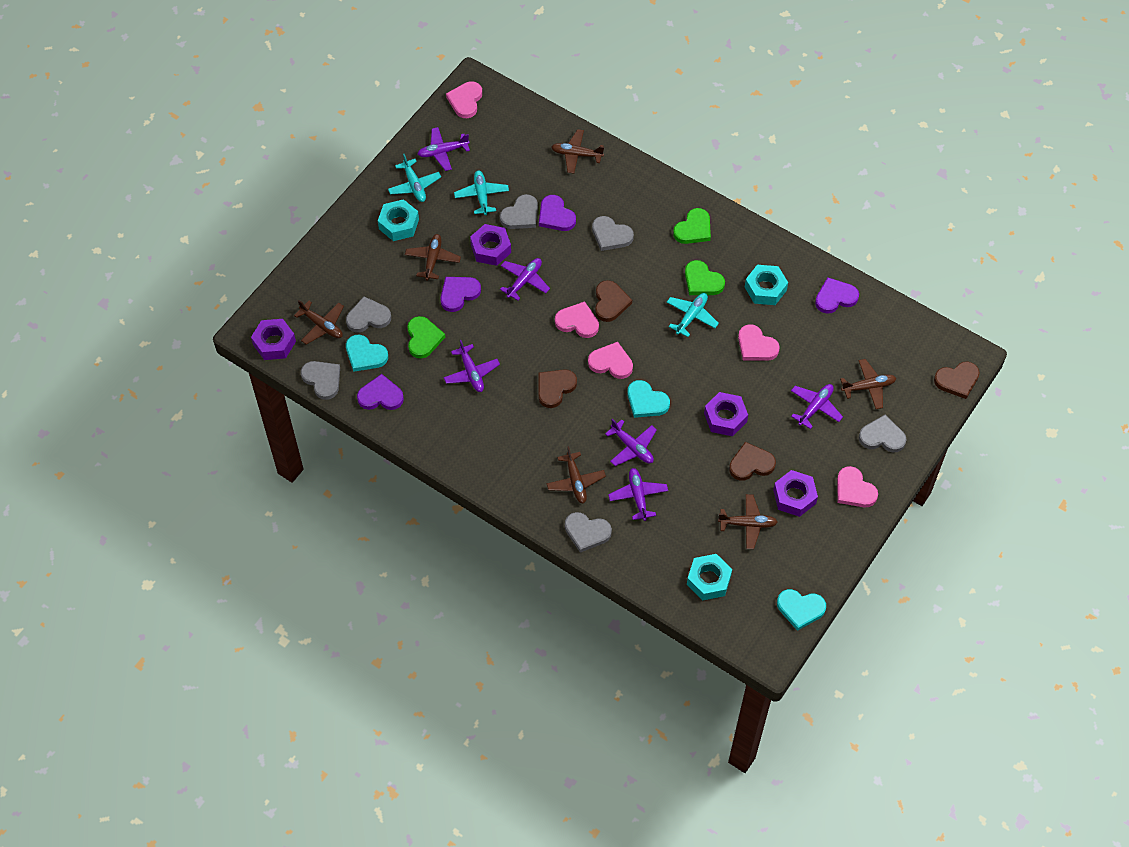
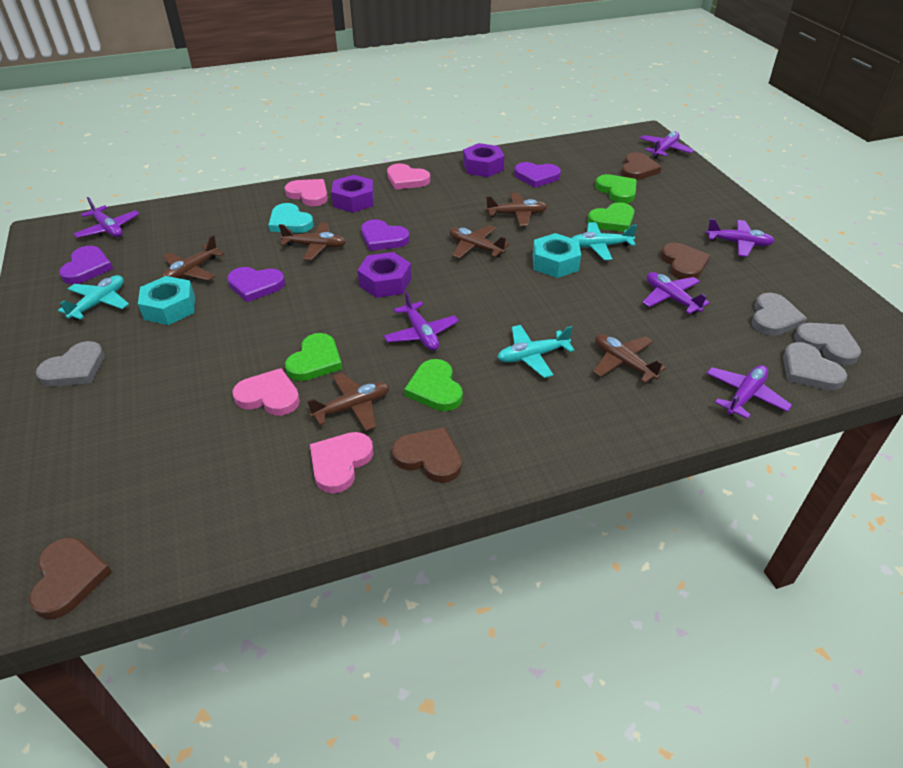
green heart: 3 -> 4
grey heart: 6 -> 4
pink heart: 5 -> 4
purple nut: 4 -> 3
turquoise heart: 3 -> 1
turquoise nut: 3 -> 2

